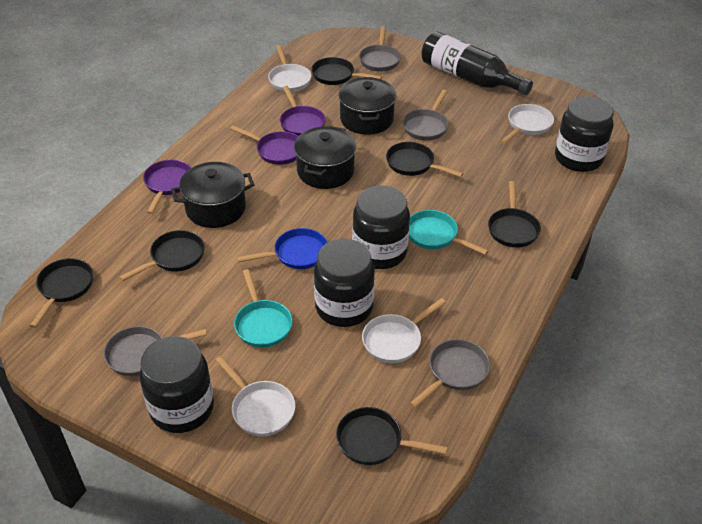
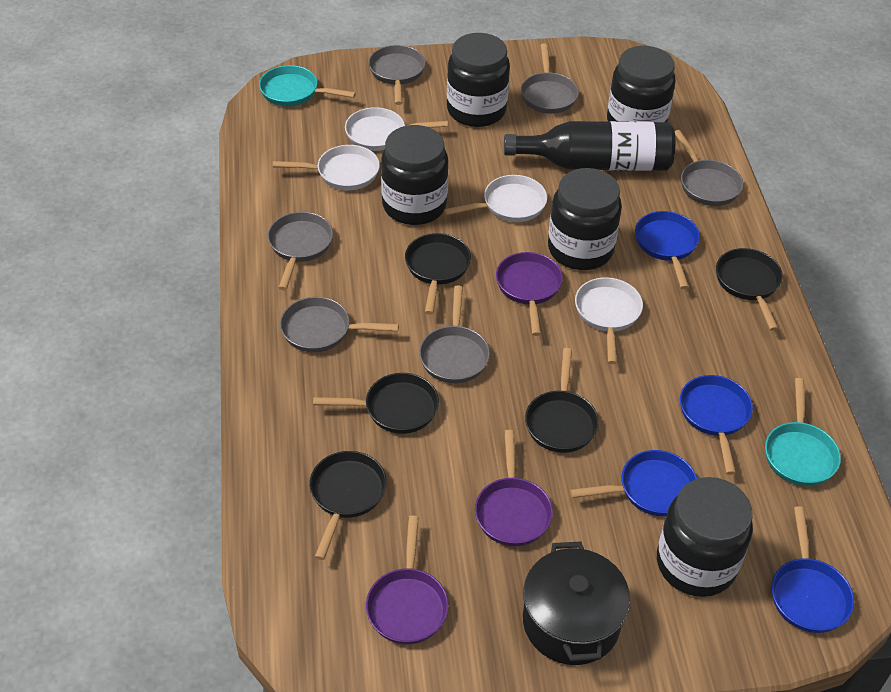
black jar: 4 -> 5
black pan: 6 -> 5
black pot: 3 -> 1
blue pan: 1 -> 4
grey pan: 4 -> 6

